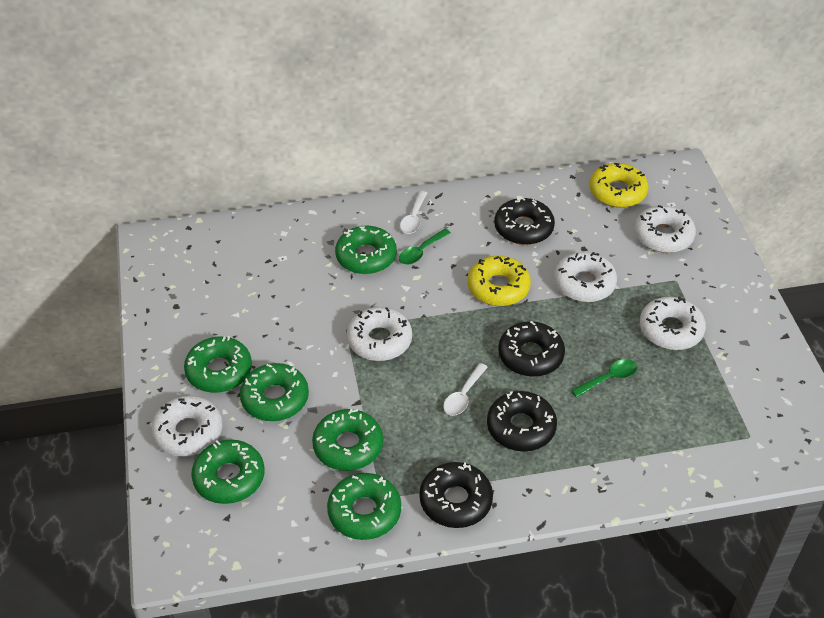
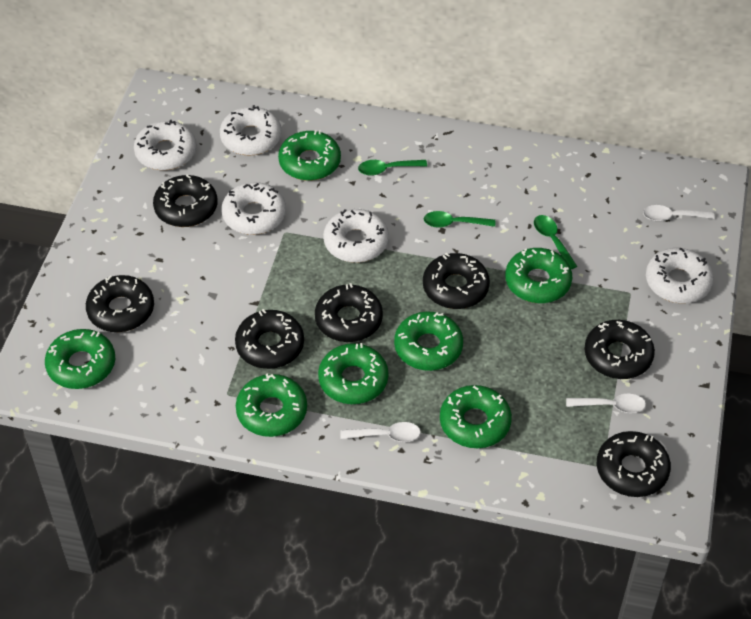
black donut: 4 -> 7
green donut: 6 -> 7
green spoon: 2 -> 3
white spoon: 2 -> 3
yellow donut: 2 -> 0

